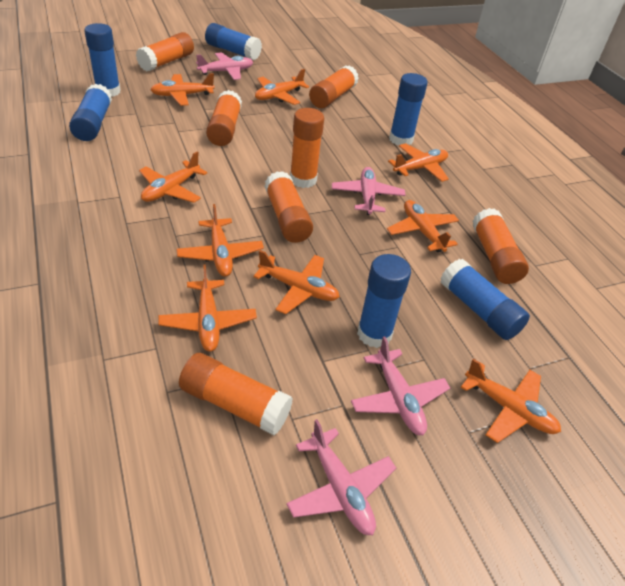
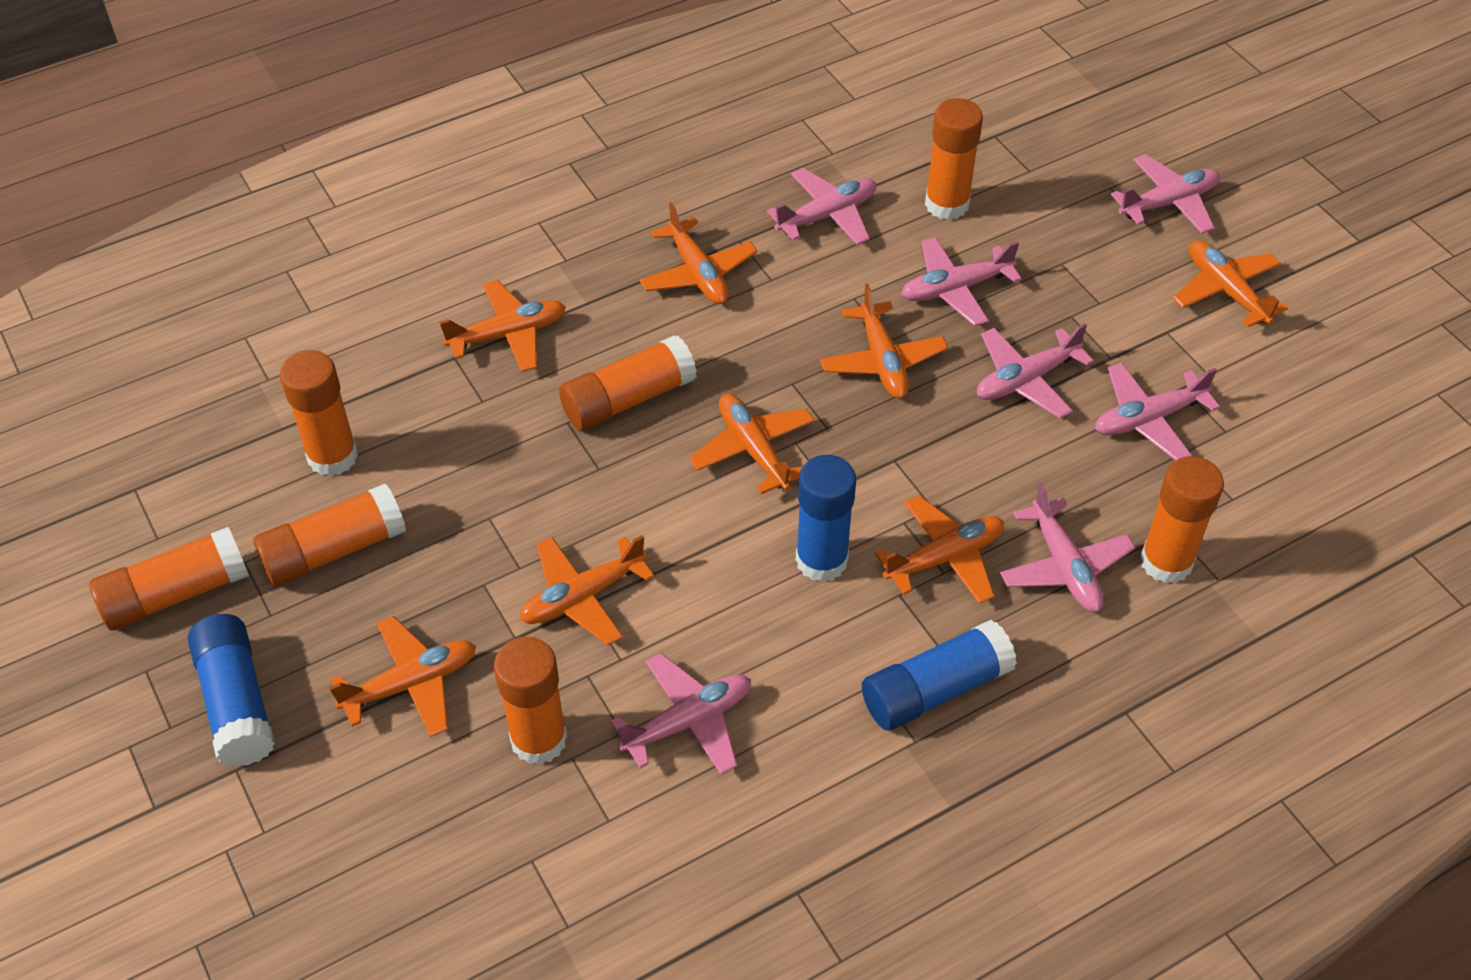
blue glue stick: 6 -> 3
orange plane: 9 -> 8
pink plane: 4 -> 7

